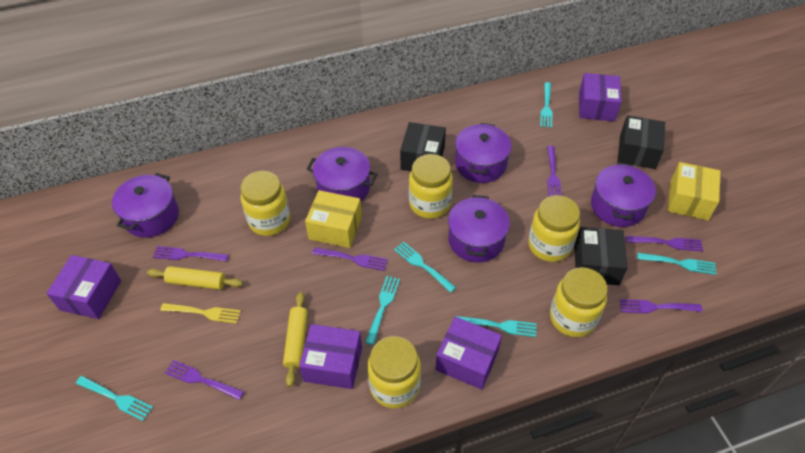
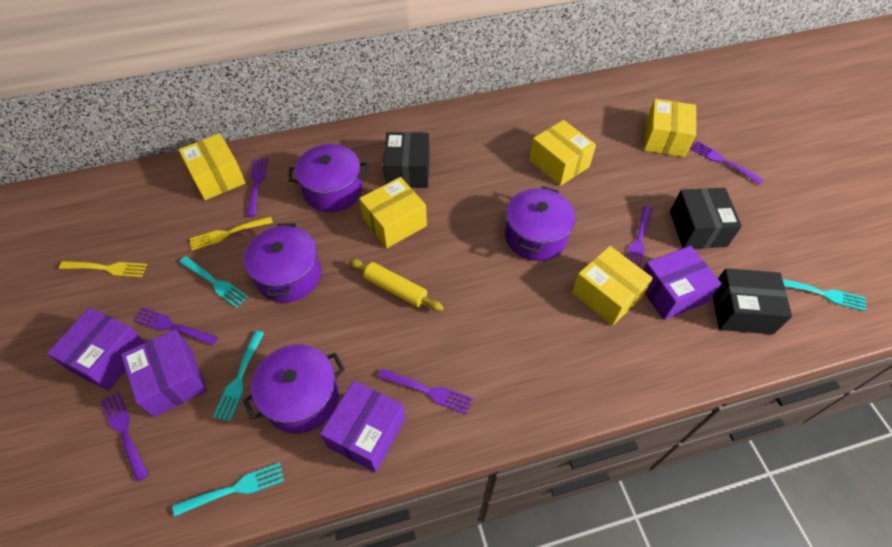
purple pot: 5 -> 4
turquoise fork: 6 -> 4
yellow box: 2 -> 5
yellow fork: 1 -> 2
yellow jar: 5 -> 0
yellow rolling pin: 2 -> 1

